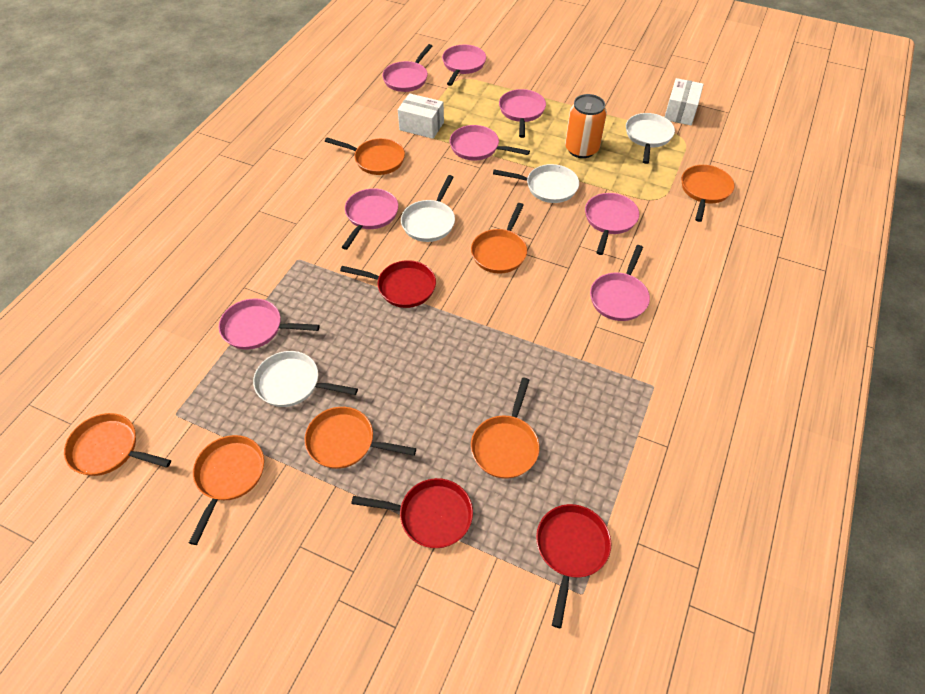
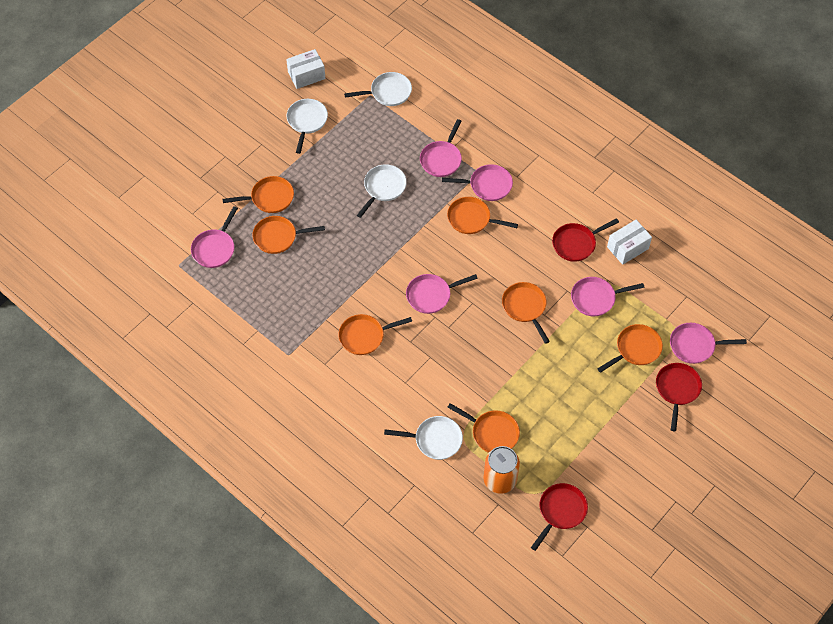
pink pan: 8 -> 6

